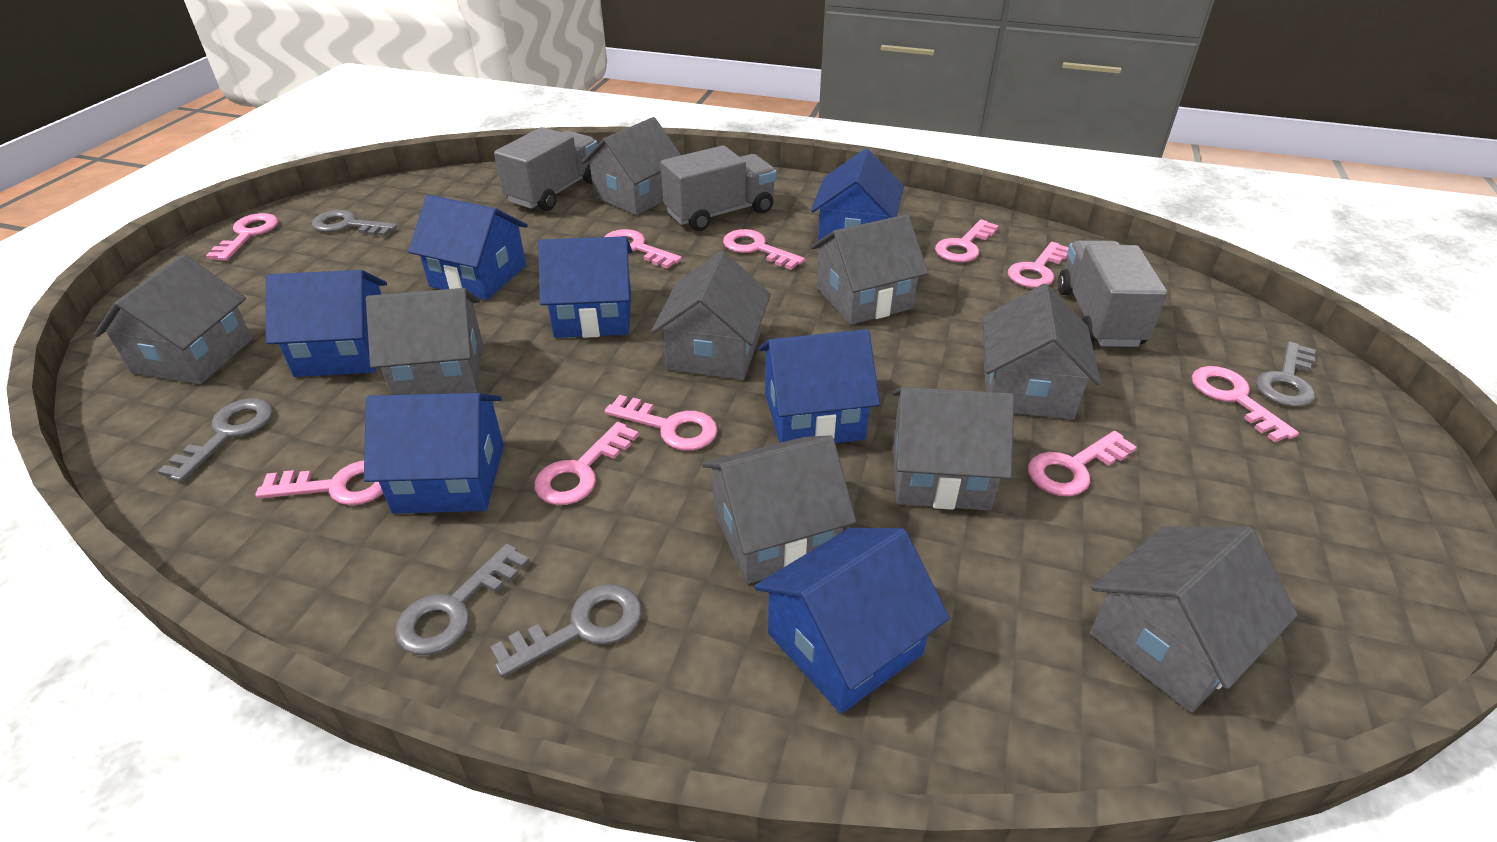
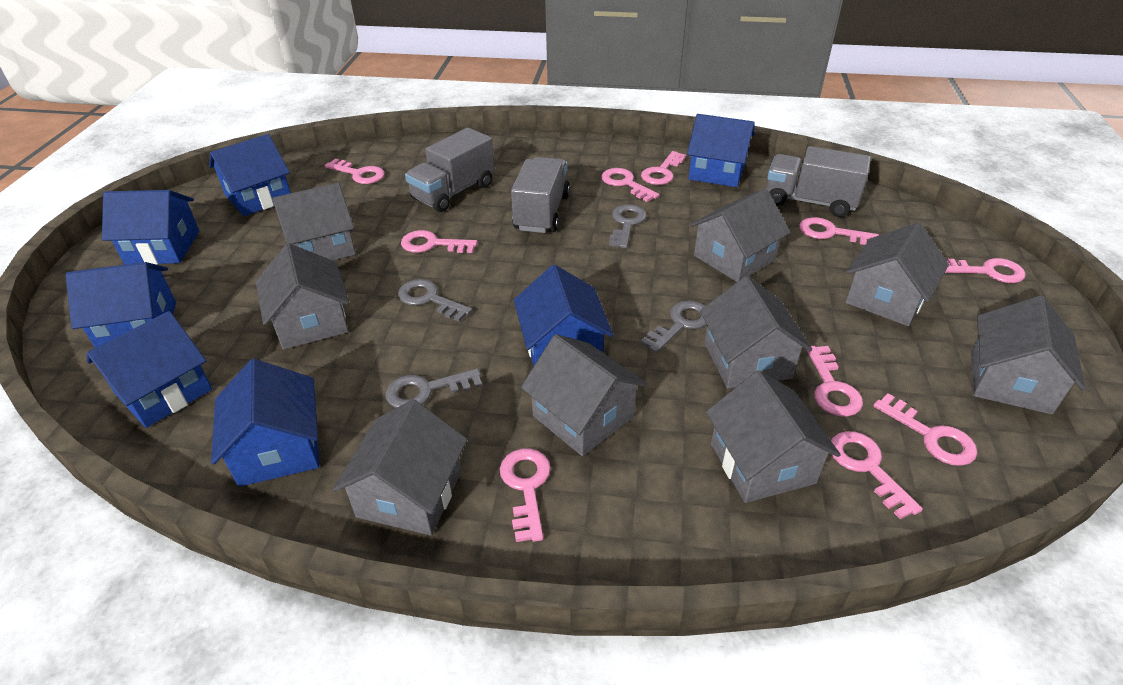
grey key: 5 -> 4

